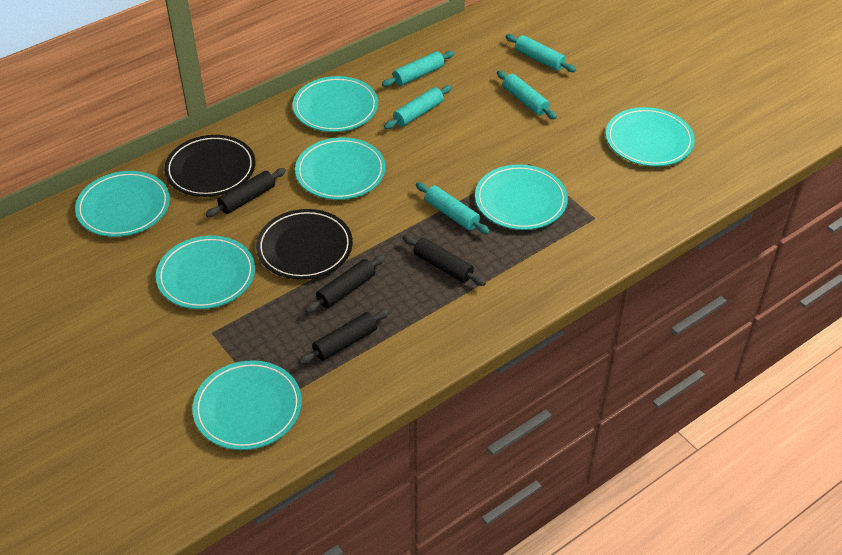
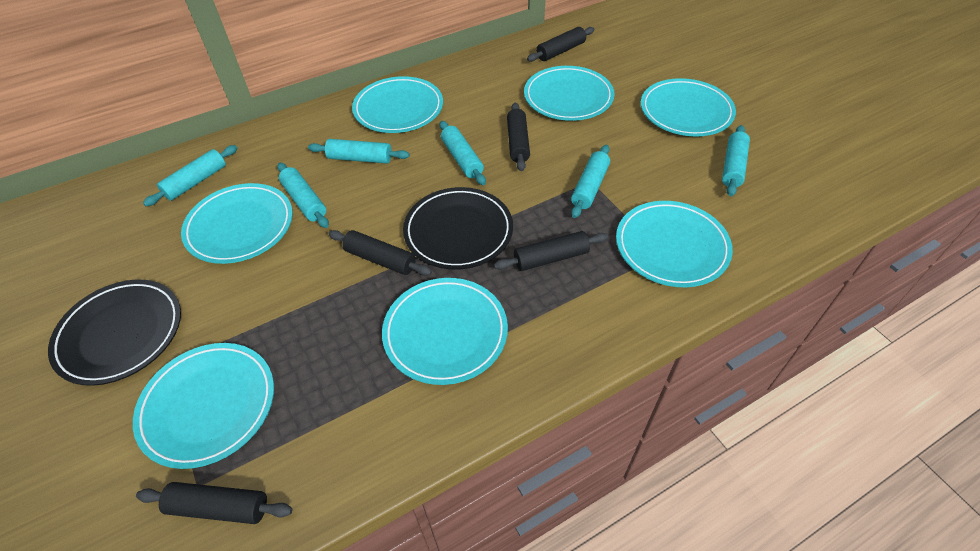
black rolling pin: 4 -> 5
turquoise rolling pin: 5 -> 6

